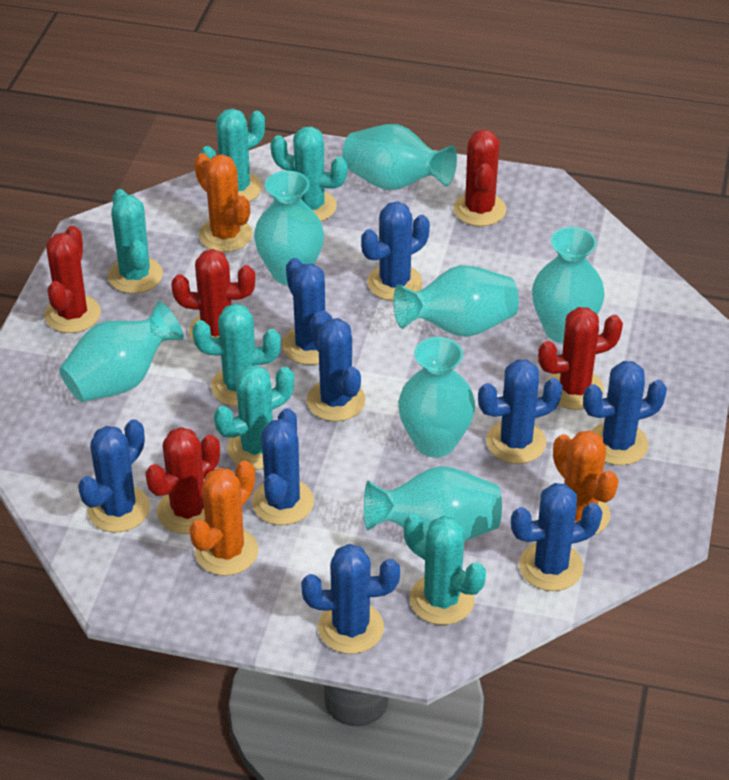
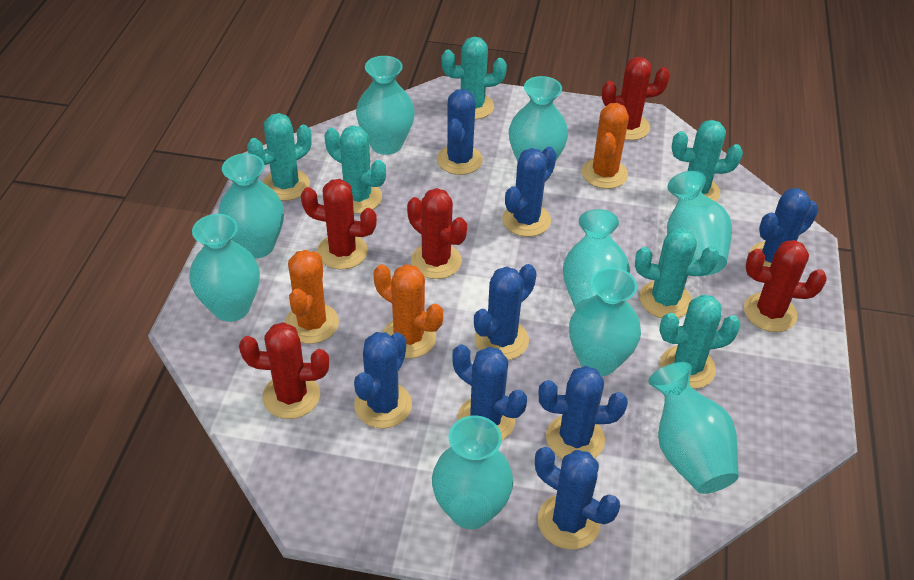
blue cactus: 9 -> 8
turquoise vase: 7 -> 9

